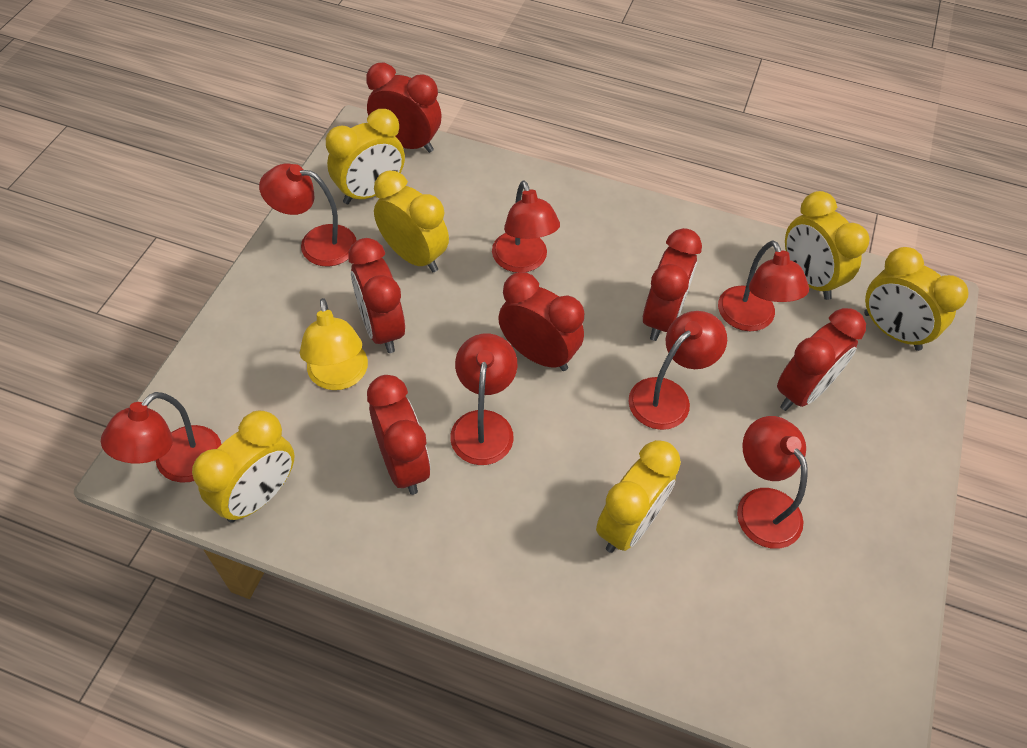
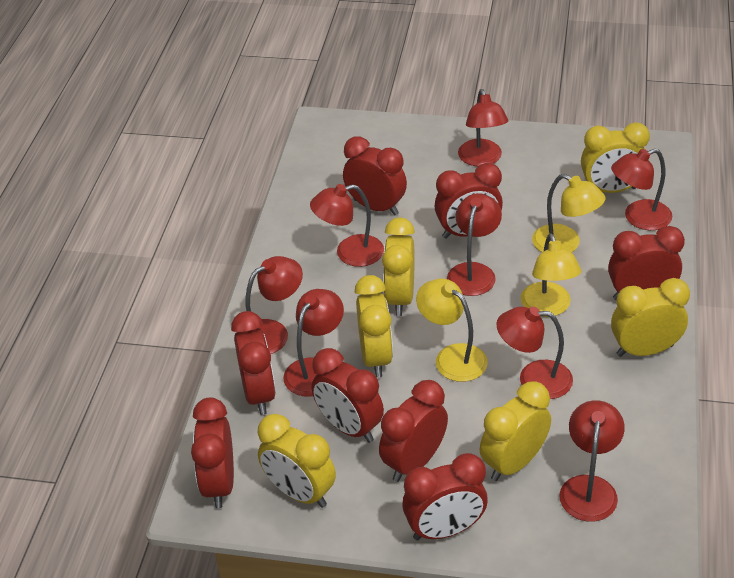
red clock: 6 -> 8
red lamp: 7 -> 8
yellow lamp: 1 -> 3

